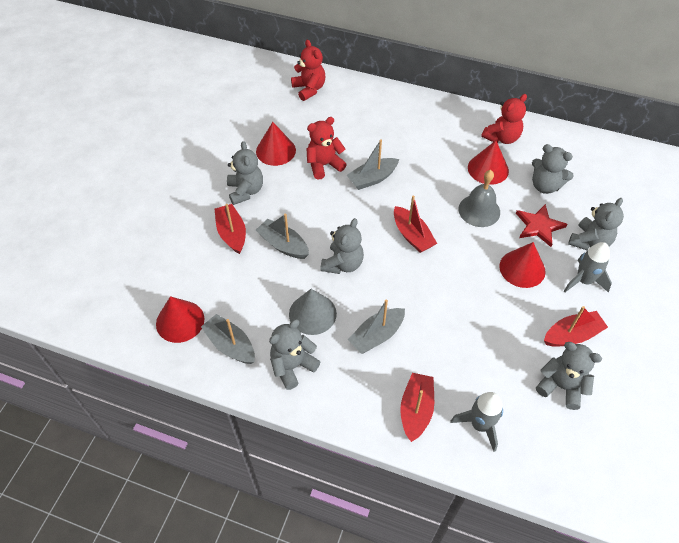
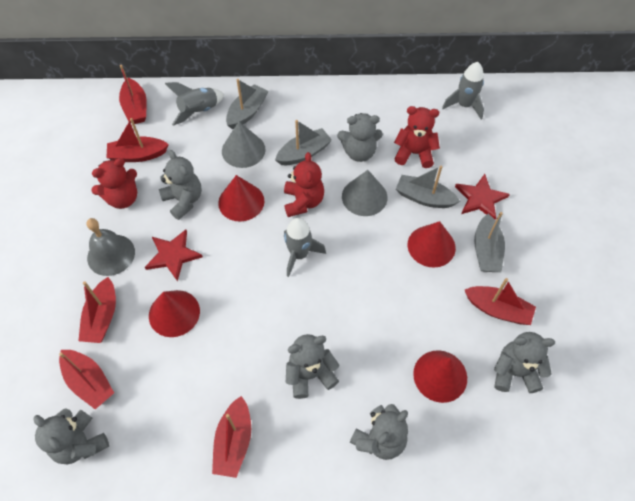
grey cone: 1 -> 2
grey rocket: 2 -> 3
red boat: 4 -> 6
red star: 1 -> 2

